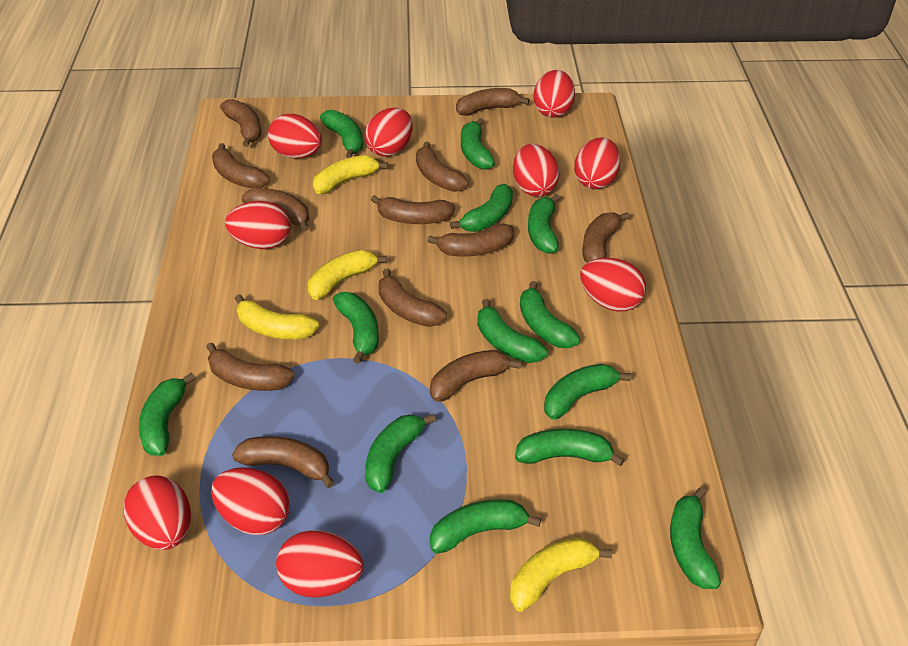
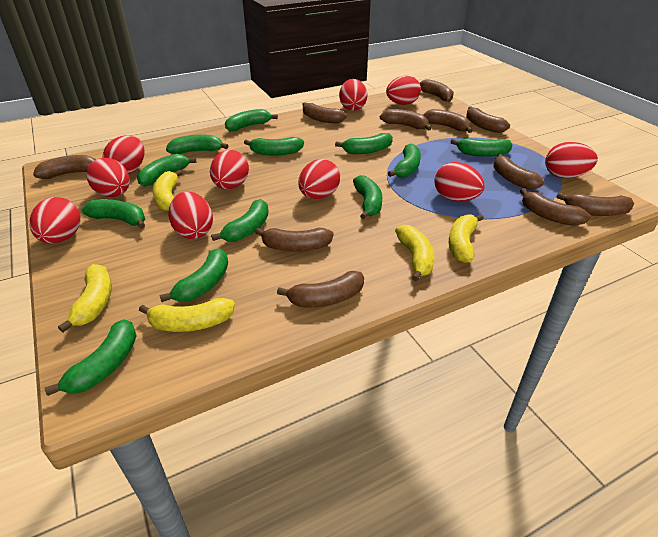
brown banana: 12 -> 11
green banana: 13 -> 12
yellow banana: 4 -> 5

